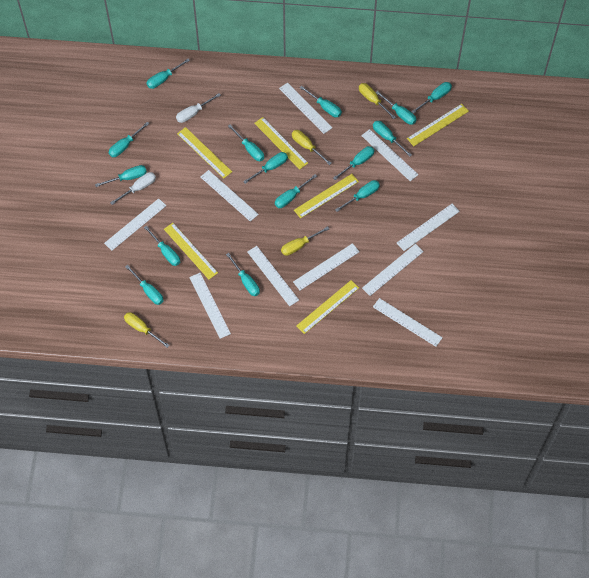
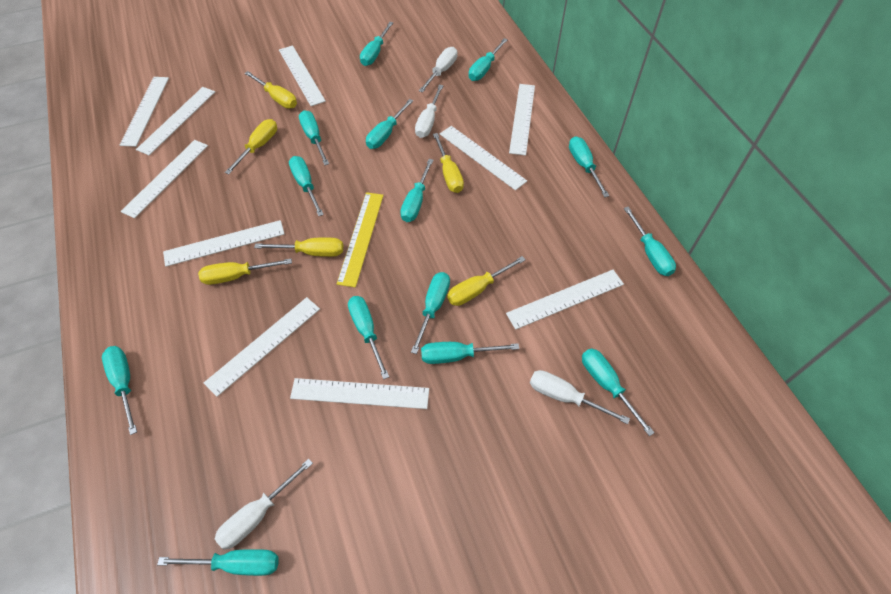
turquoise screwdriver: 15 -> 14
white screwdriver: 2 -> 4
yellow ruler: 6 -> 1
yellow screwdriver: 4 -> 6

